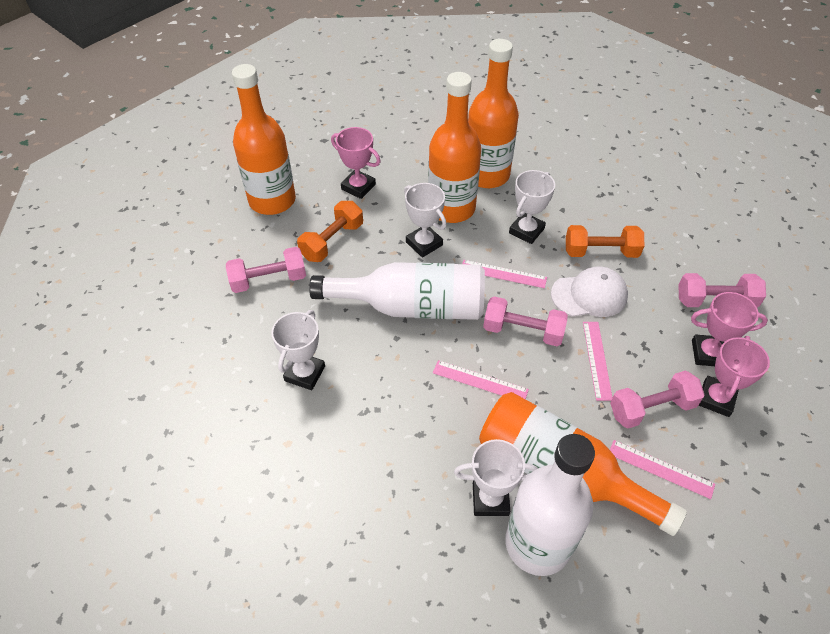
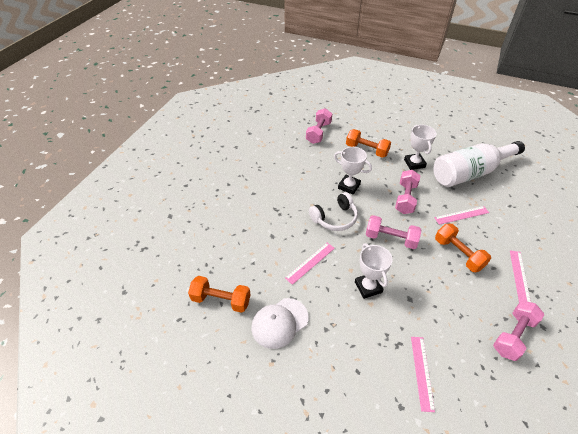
orange bottle: 4 -> 0
orange dumbbell: 2 -> 3
pink trophy: 3 -> 0
white bottle: 2 -> 1
white headphones: 0 -> 1
white trophy: 4 -> 3

